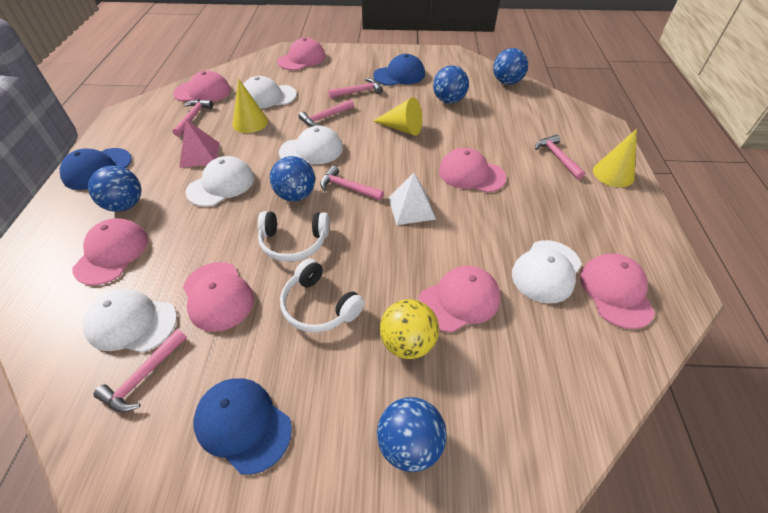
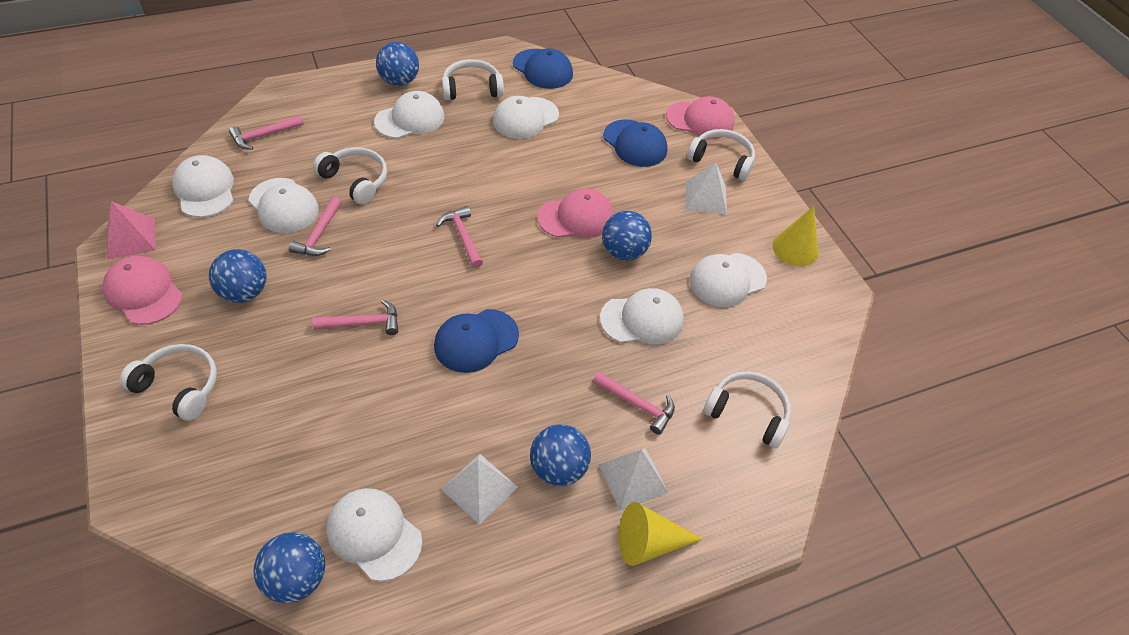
pink cap: 7 -> 3
pink hammer: 6 -> 5
white cap: 5 -> 7
white headphones: 2 -> 5
white pyramid: 1 -> 3
yellow ball: 1 -> 0
yellow cone: 3 -> 2

